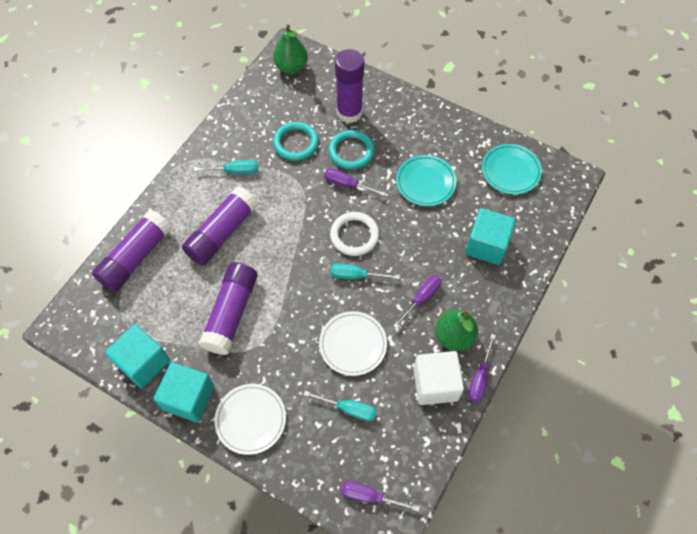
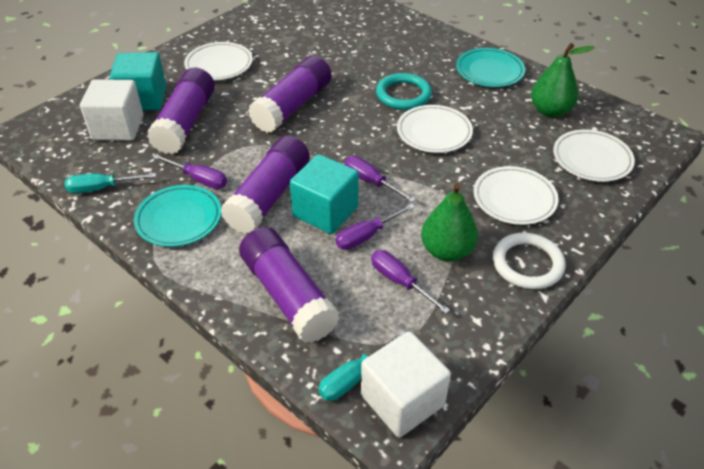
turquoise cube: 3 -> 2
turquoise ring: 2 -> 1
turquoise screwdriver: 3 -> 2
white cube: 1 -> 2
white plate: 2 -> 4

